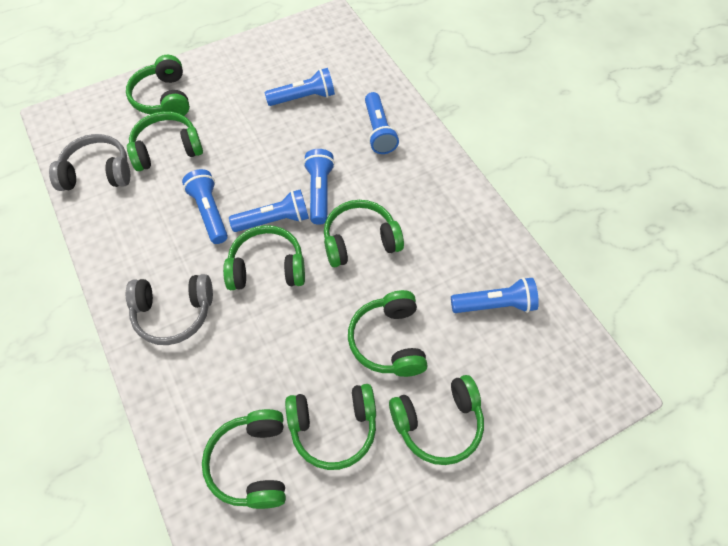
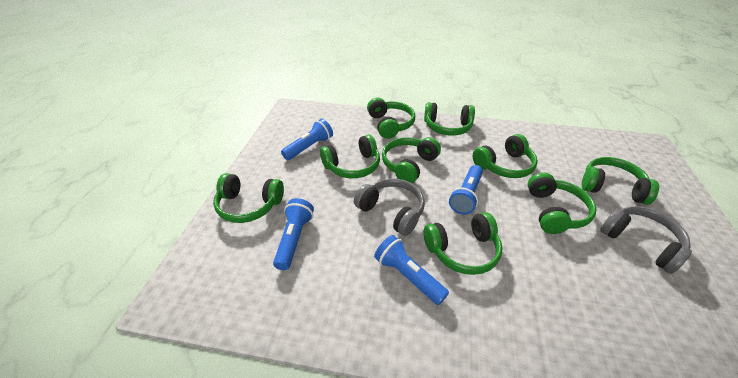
blue flashlight: 6 -> 4
green headphones: 8 -> 9

